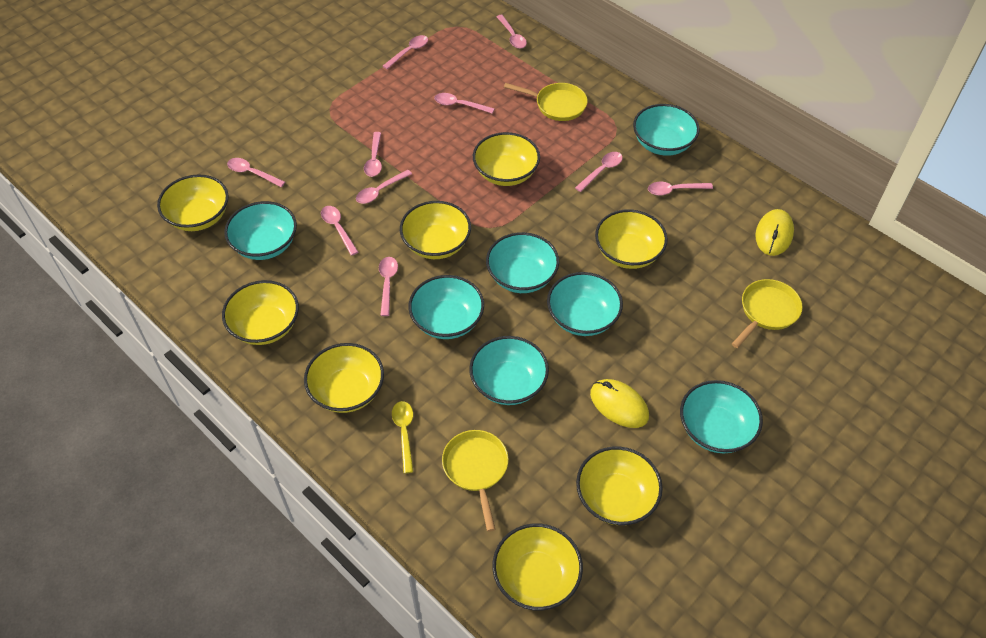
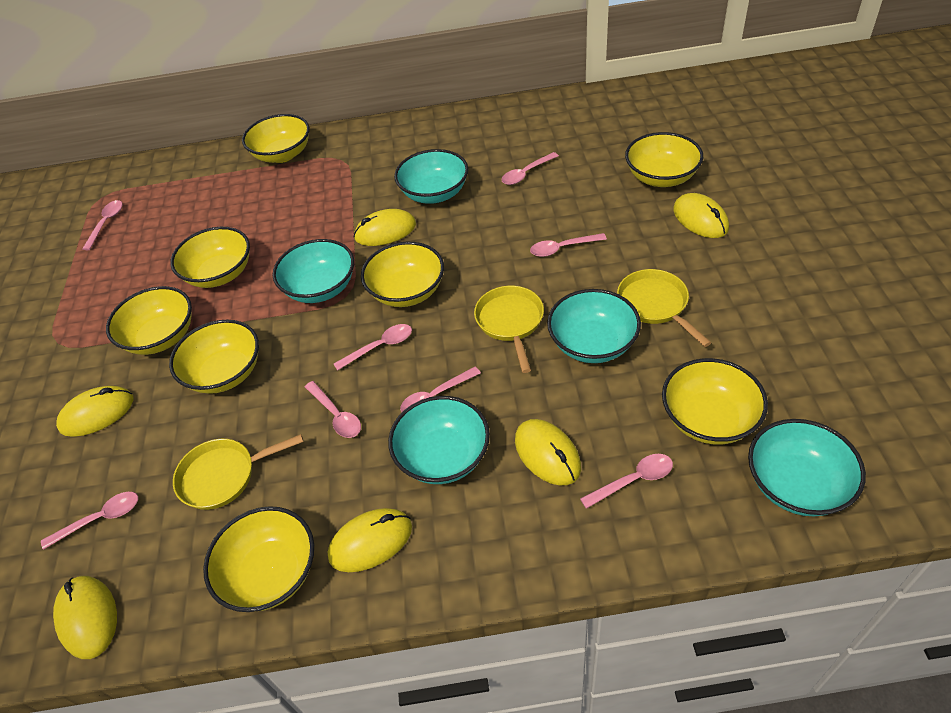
pink spoon: 10 -> 8
turquoise bowl: 7 -> 5
yellow mouse: 2 -> 6
yellow spoon: 1 -> 0

